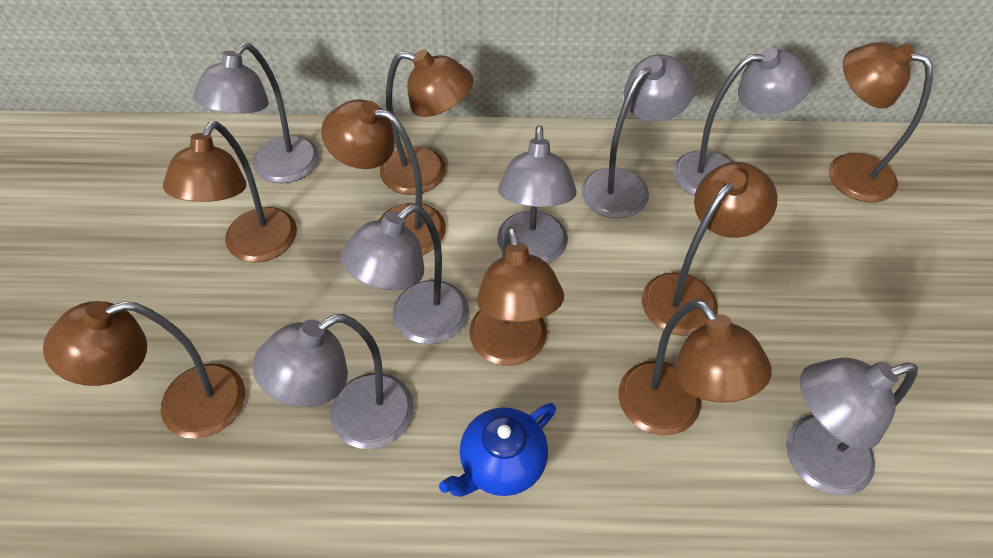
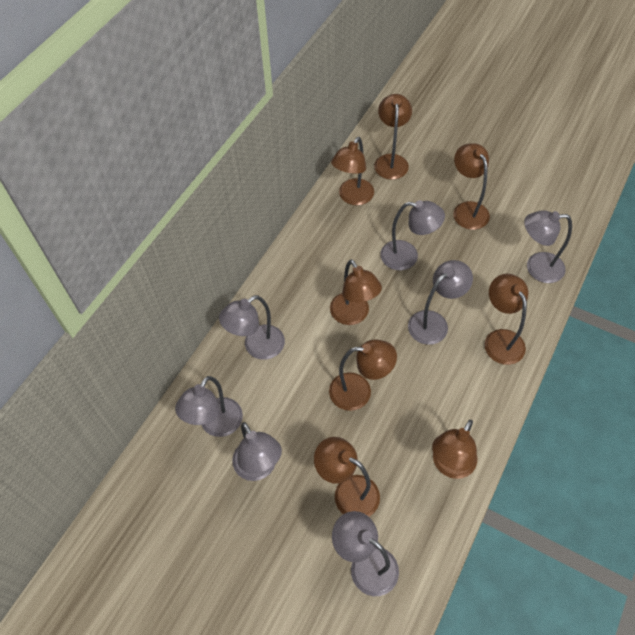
blue teapot: 1 -> 0

